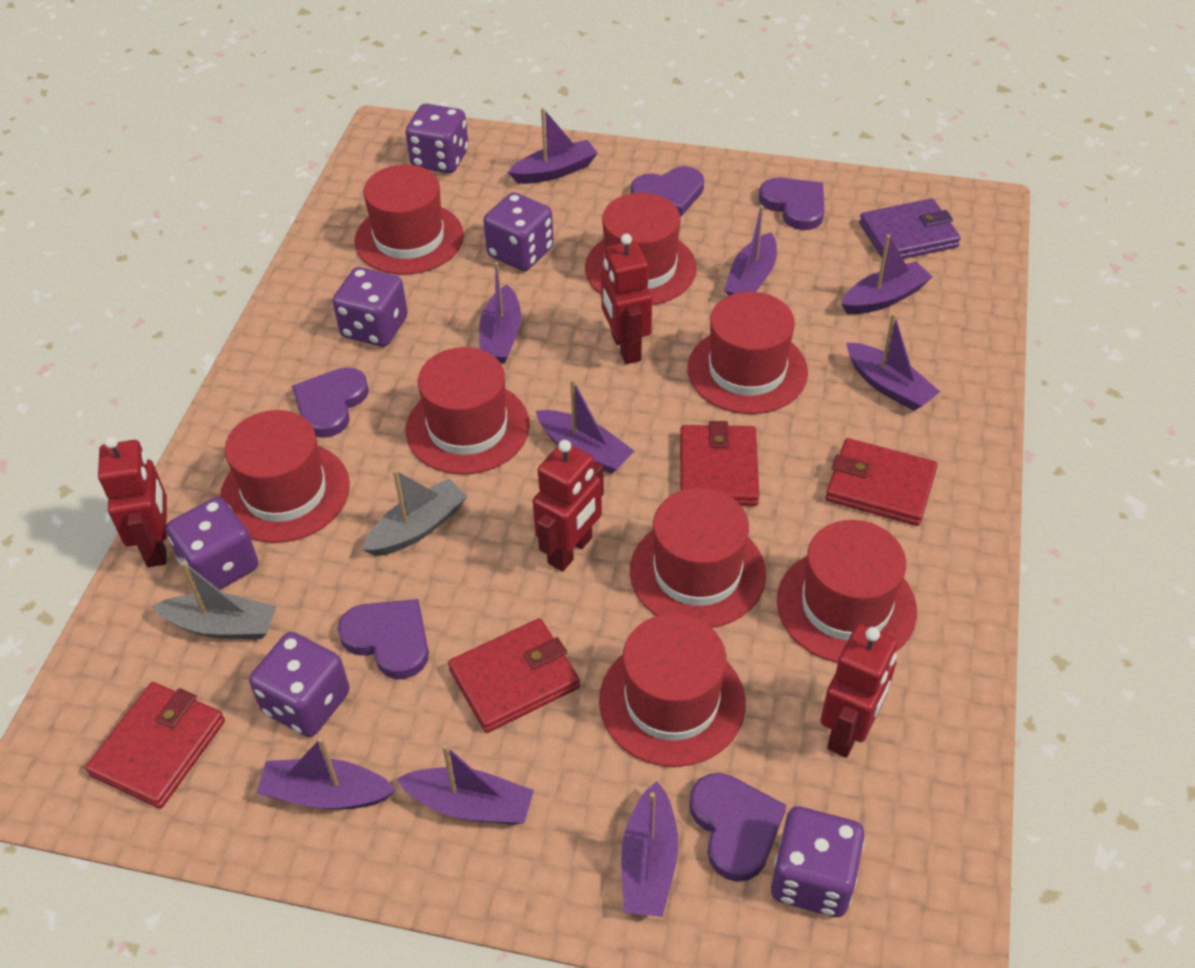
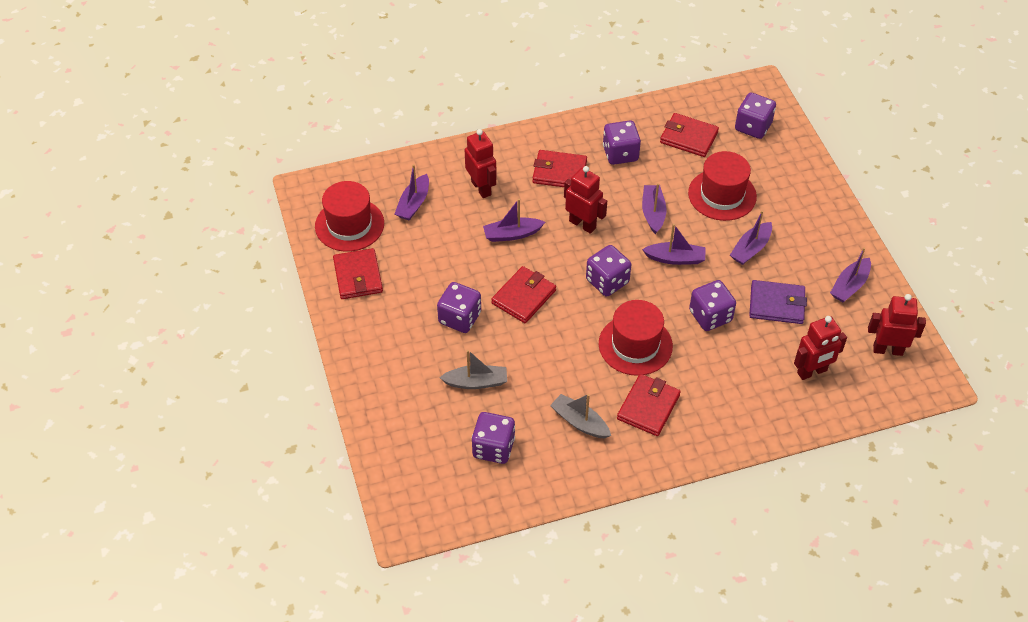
purple boat: 9 -> 6
purple heart: 5 -> 0
red hat: 8 -> 3
red wallet: 4 -> 5

